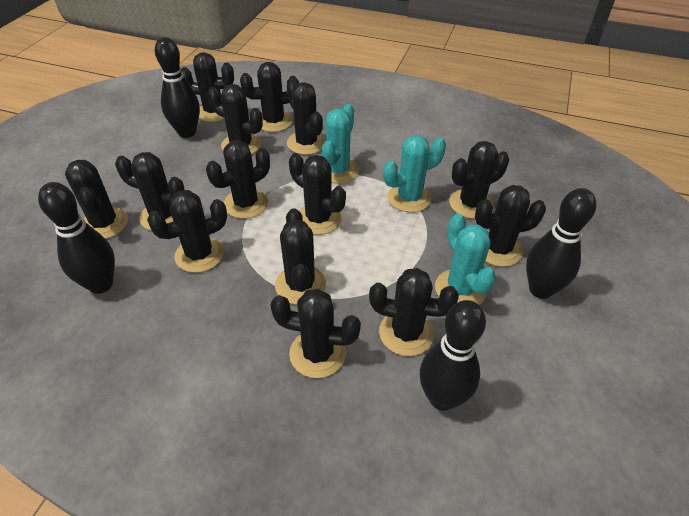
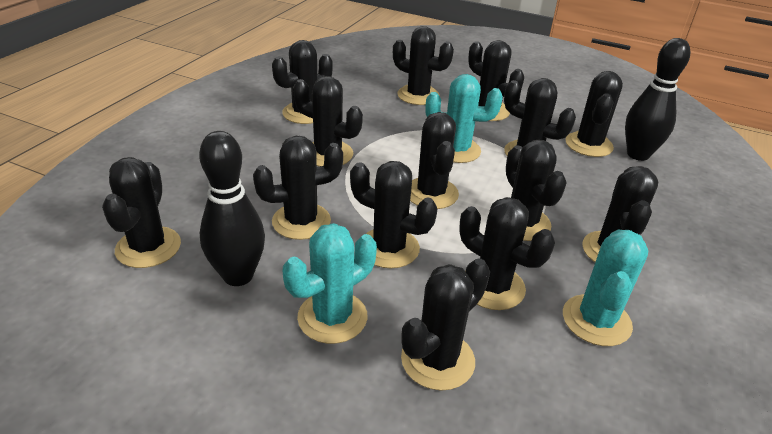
black bowling pin: 4 -> 2

